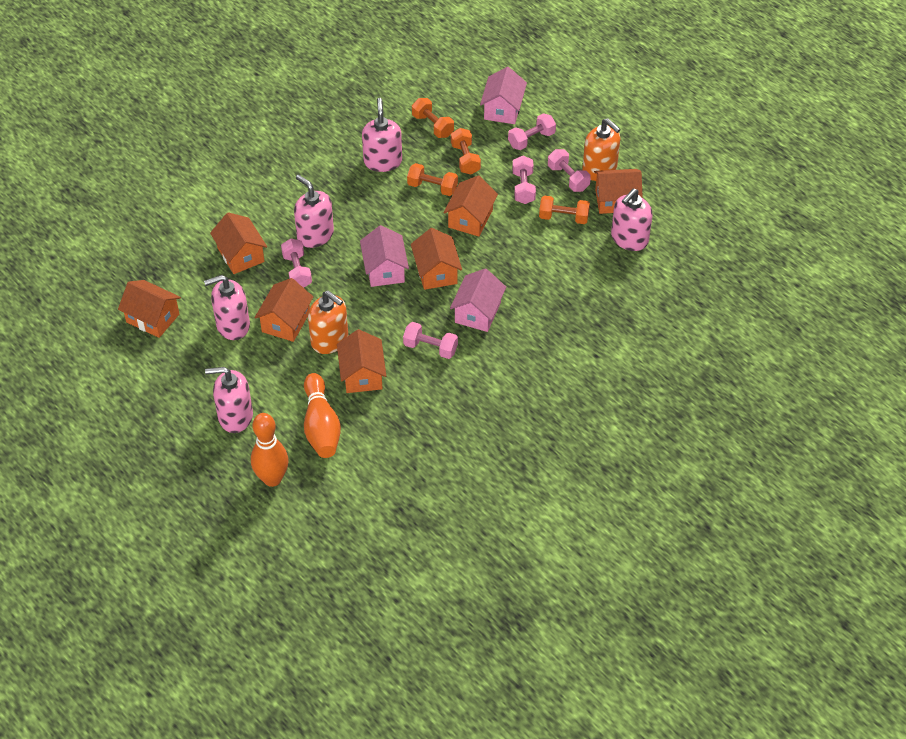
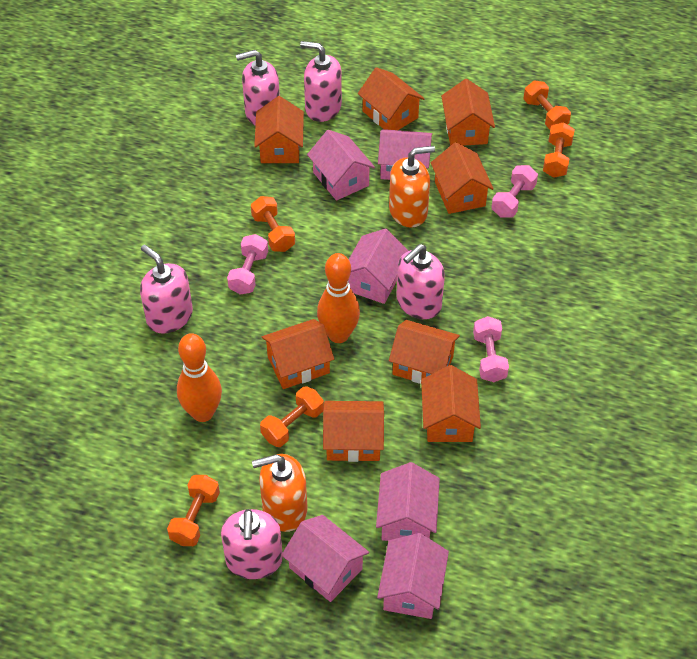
orange dumbbell: 4 -> 5
orange house: 7 -> 8
pink dumbbell: 5 -> 3
pink house: 3 -> 6

